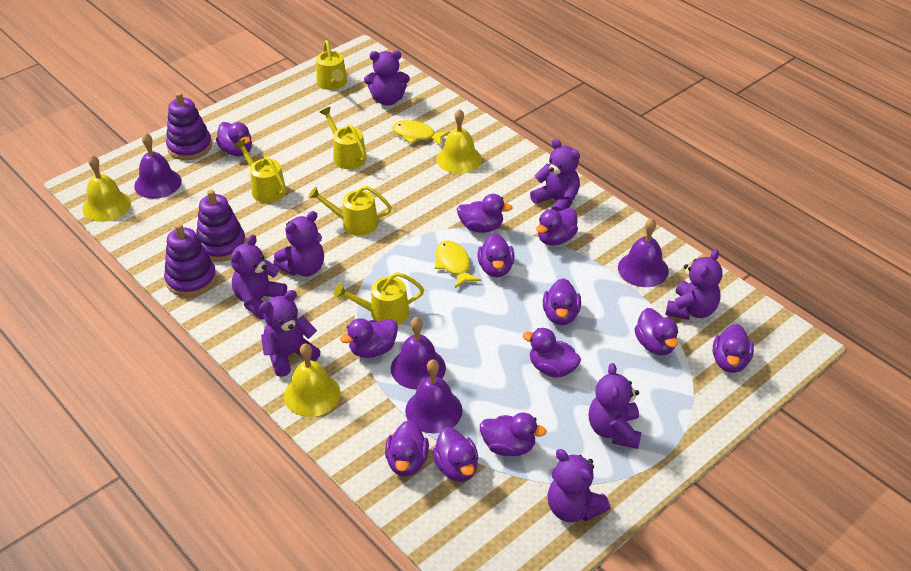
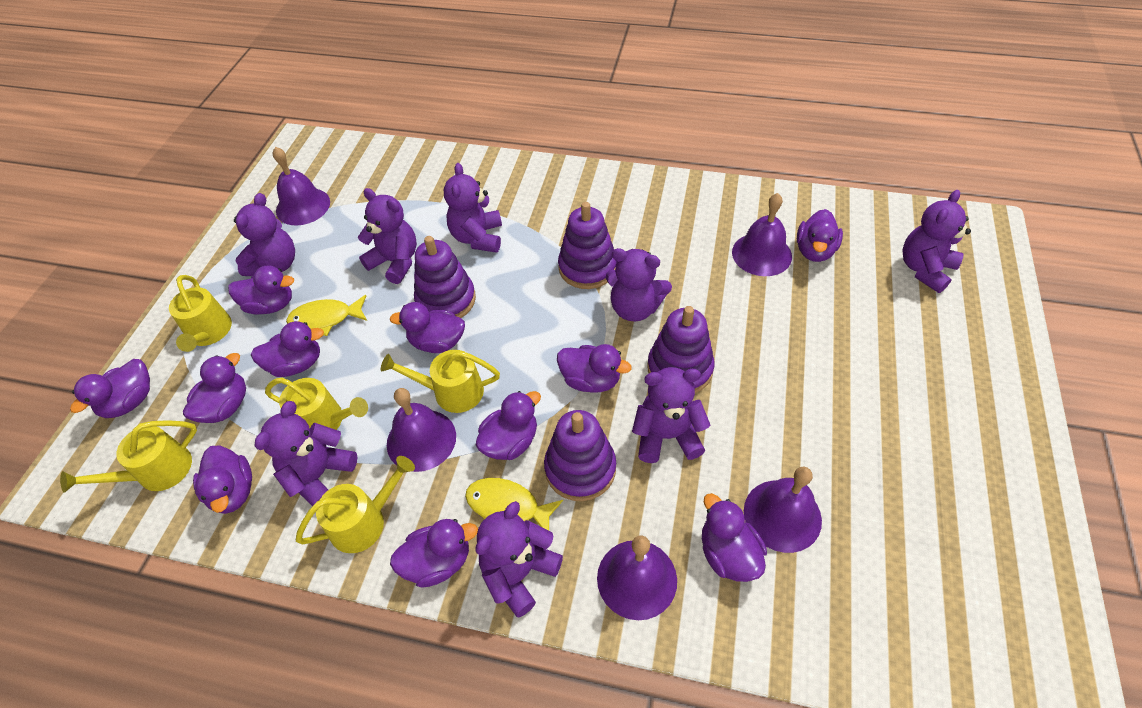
purple bell: 4 -> 5
purple duck: 12 -> 11
purple stacking toy: 3 -> 4
yellow bell: 3 -> 0

